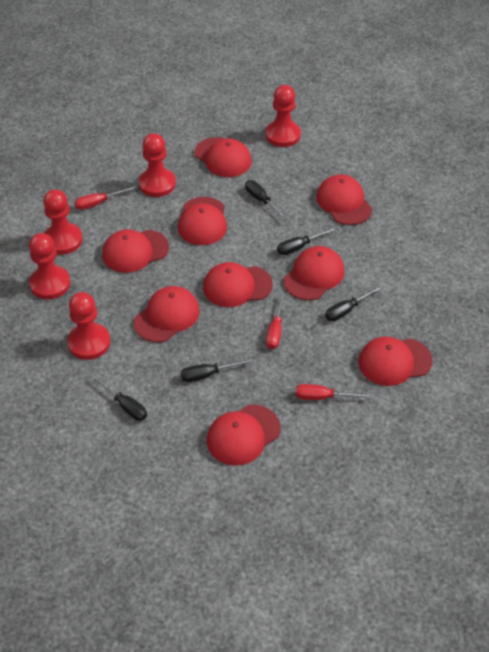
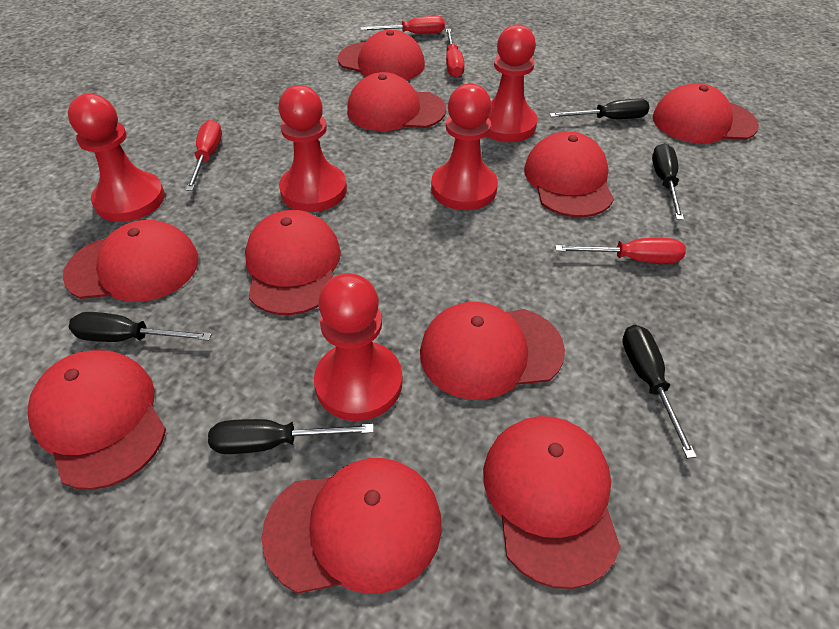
red cap: 9 -> 10
red screwdriver: 3 -> 4

